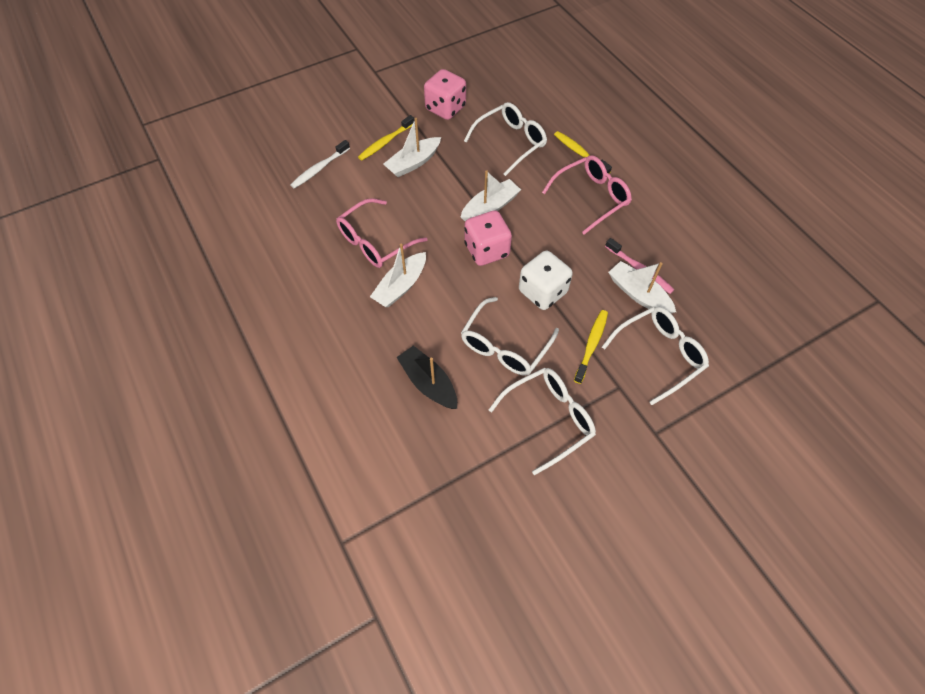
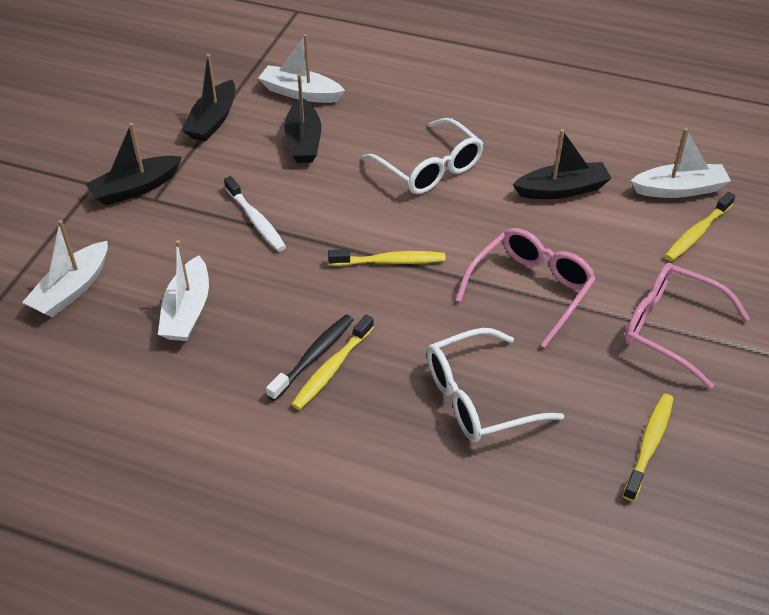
black boat: 1 -> 4
black toothbrush: 0 -> 1
pink dice: 2 -> 0
pink toothbrush: 1 -> 0
white dice: 1 -> 0
white glasses: 4 -> 2
yellow toothbrush: 3 -> 4

